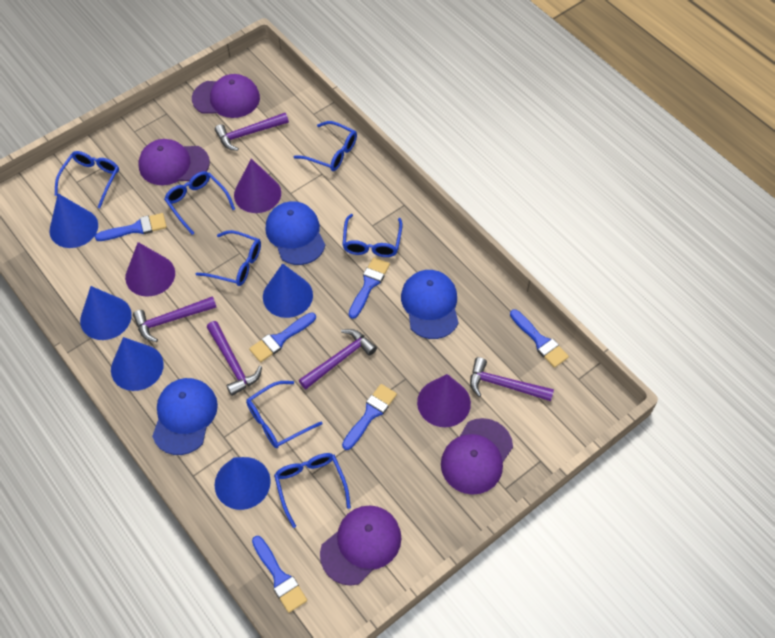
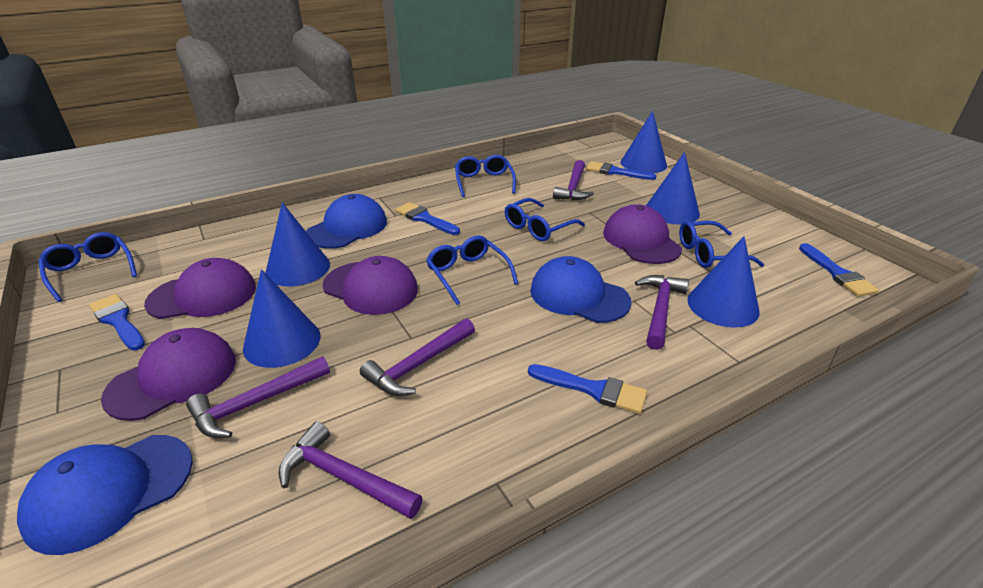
blue brush: 6 -> 5
blue glasses: 7 -> 5
purple cone: 3 -> 0

